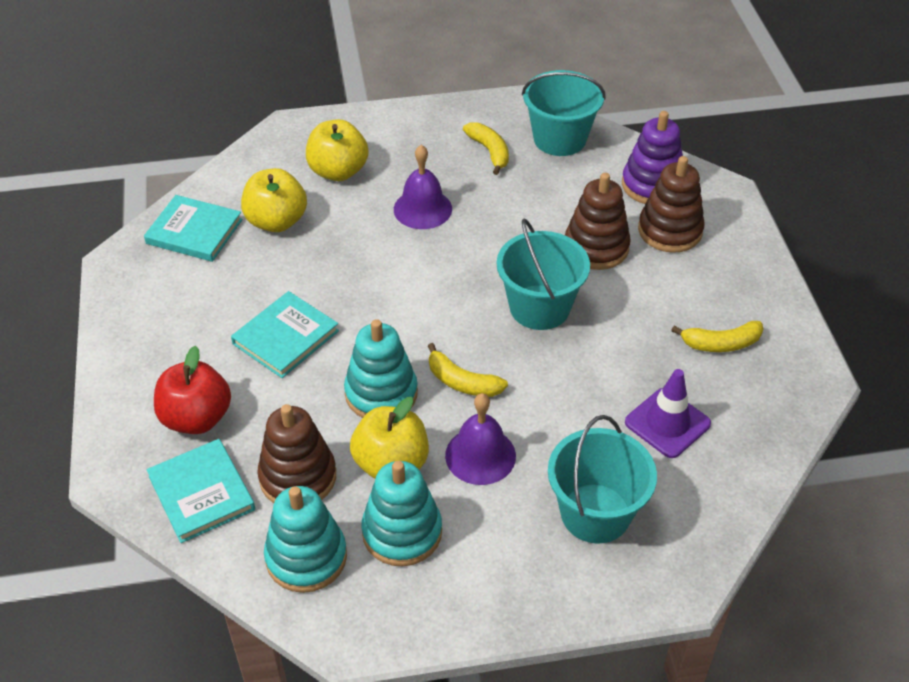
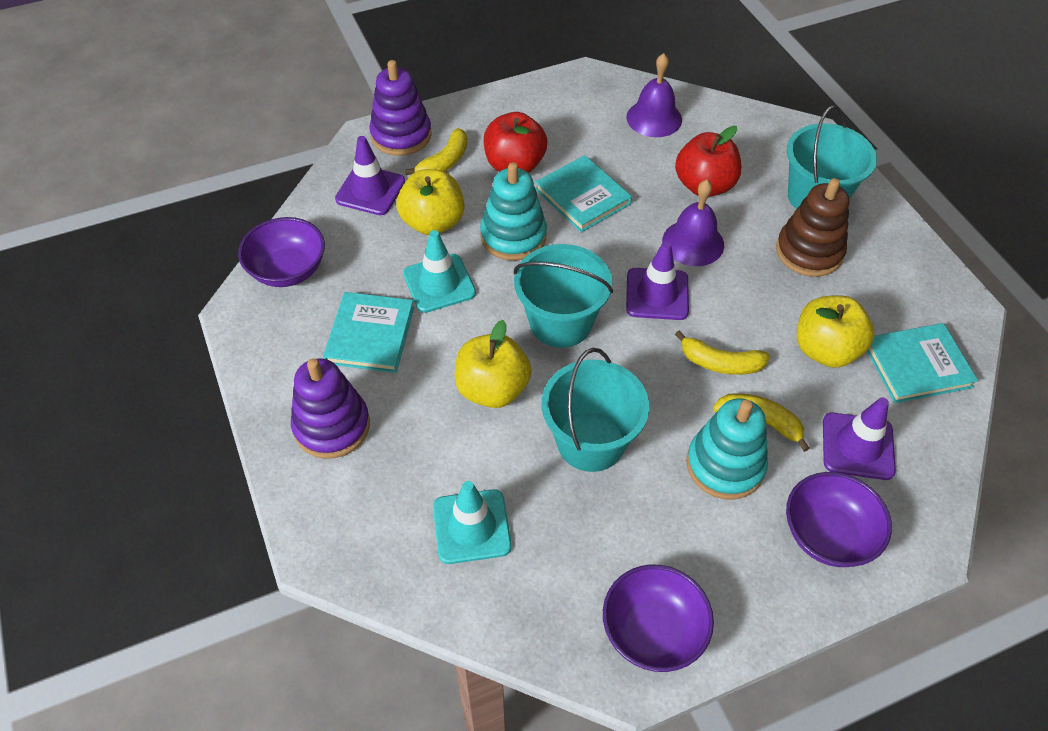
brown stacking toy: 3 -> 1
purple bowl: 0 -> 3
purple stacking toy: 1 -> 2
purple traffic cone: 1 -> 3
red apple: 1 -> 2
turquoise stacking toy: 3 -> 2
turquoise traffic cone: 0 -> 2

